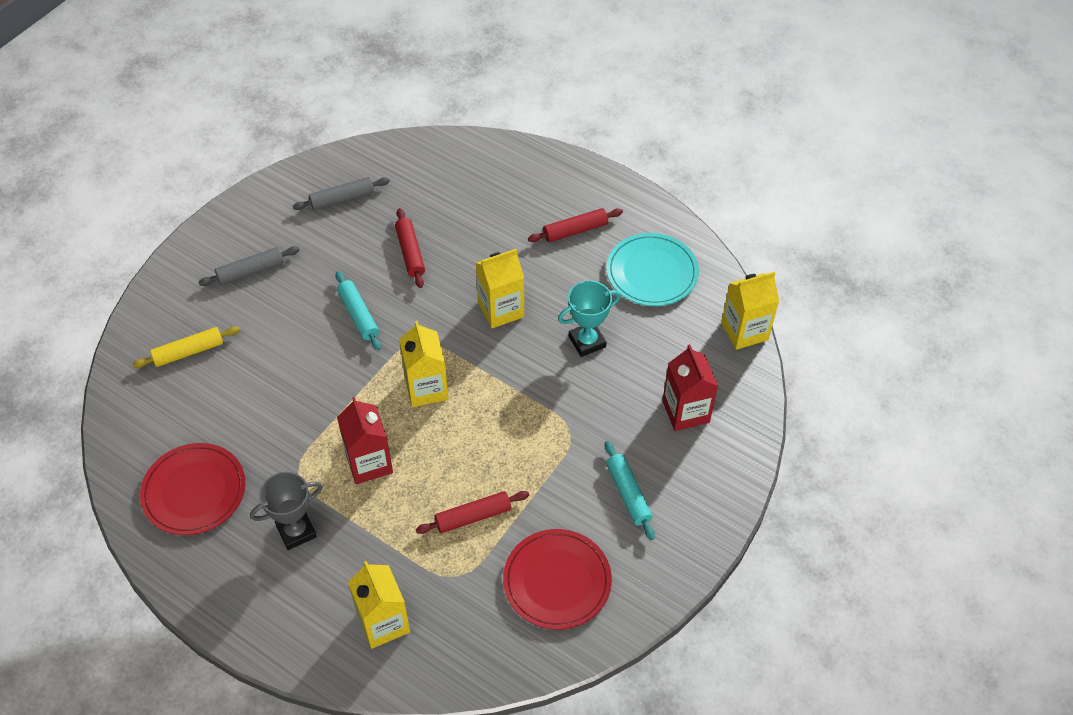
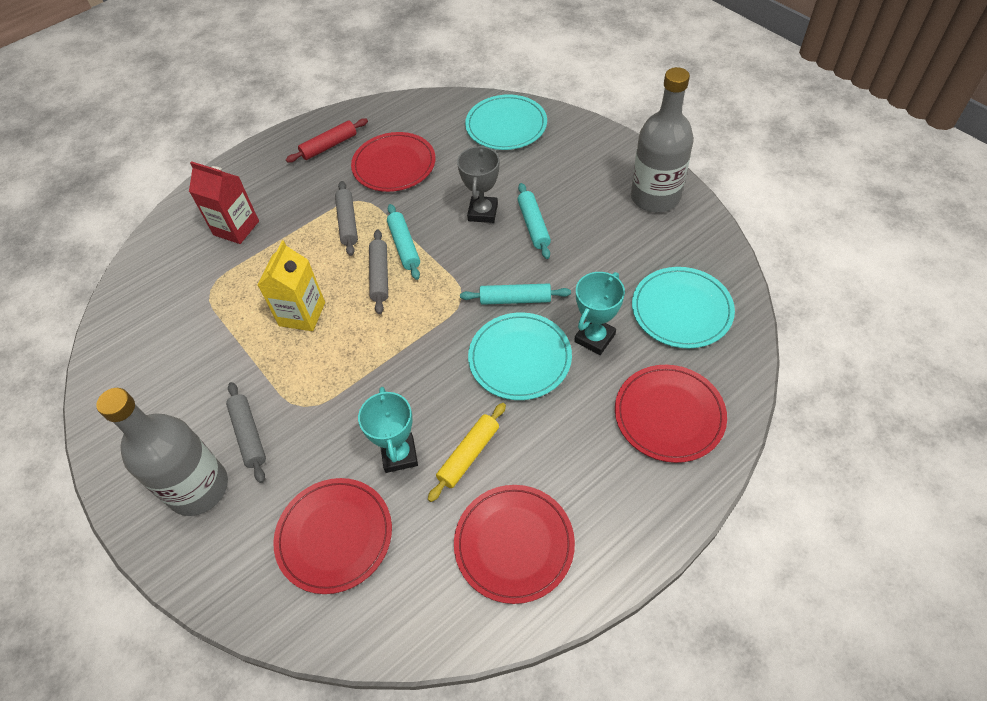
grey bottle: 0 -> 2
grey rolling pin: 2 -> 3
red carton: 2 -> 1
red plate: 2 -> 4
red rolling pin: 3 -> 1
turquoise plate: 1 -> 3
turquoise rolling pin: 2 -> 3
turquoise trophy: 1 -> 2
yellow carton: 4 -> 1

